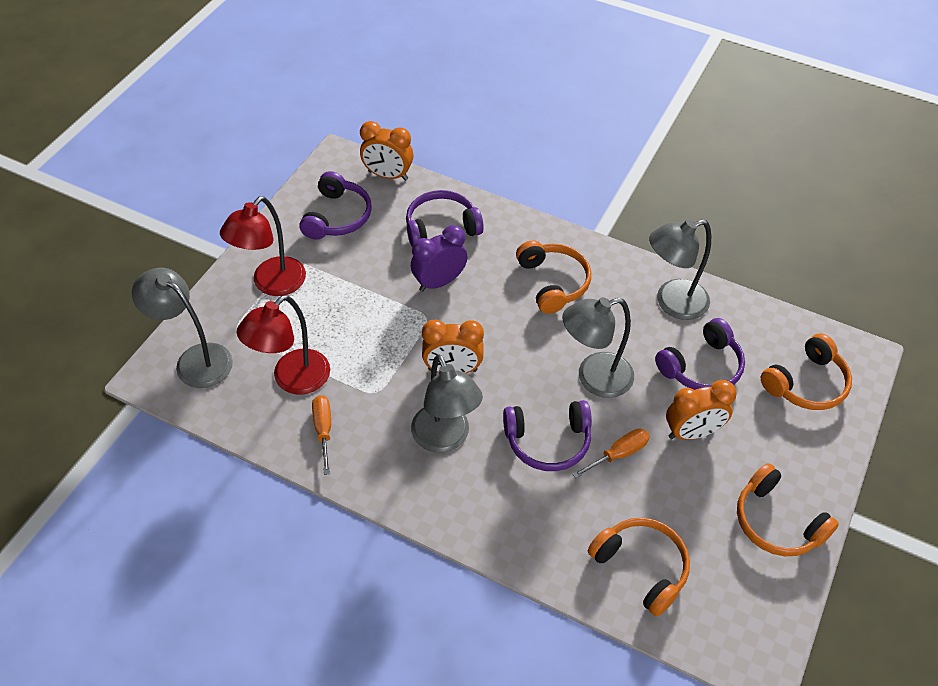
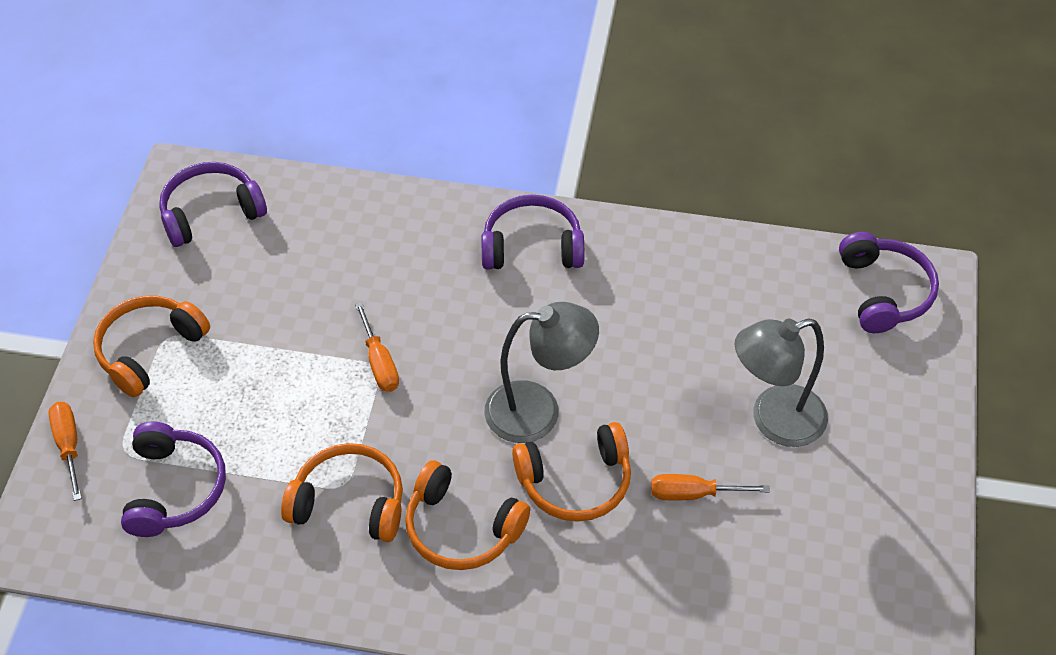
grey lamp: 4 -> 2
orange clock: 3 -> 0
orange screwdriver: 2 -> 3
purple clock: 1 -> 0
red lamp: 2 -> 0

